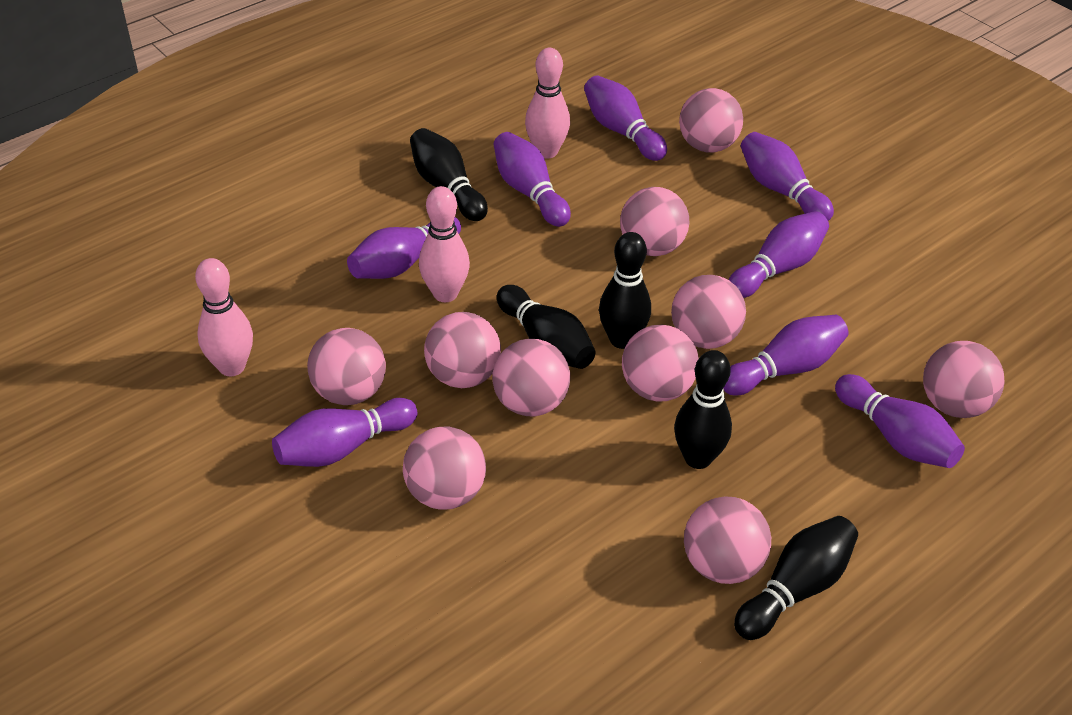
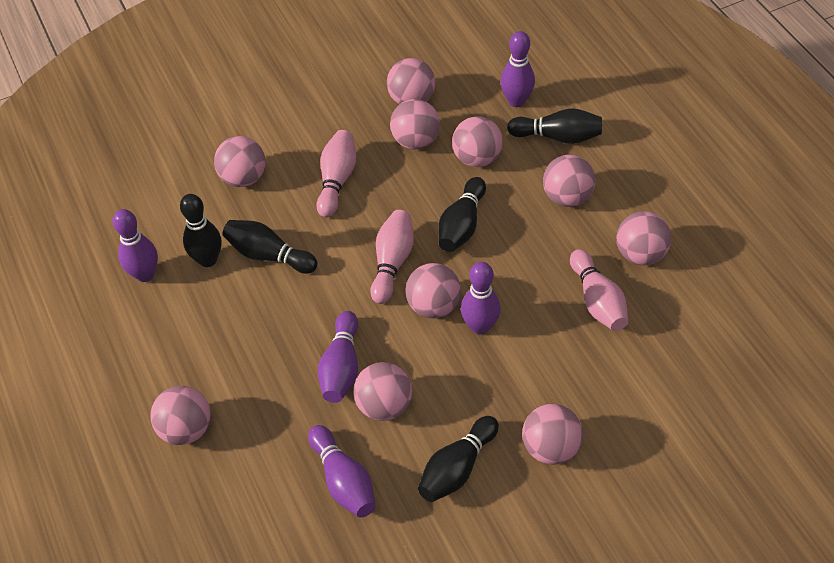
purple bowling pin: 8 -> 5

